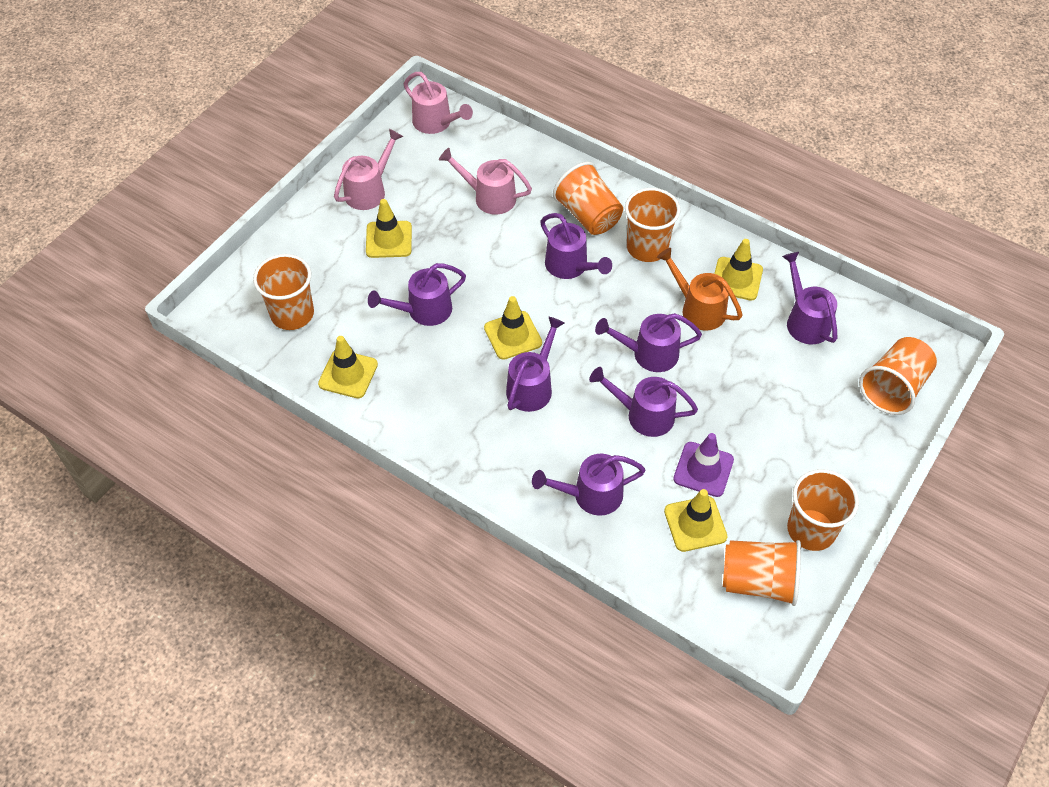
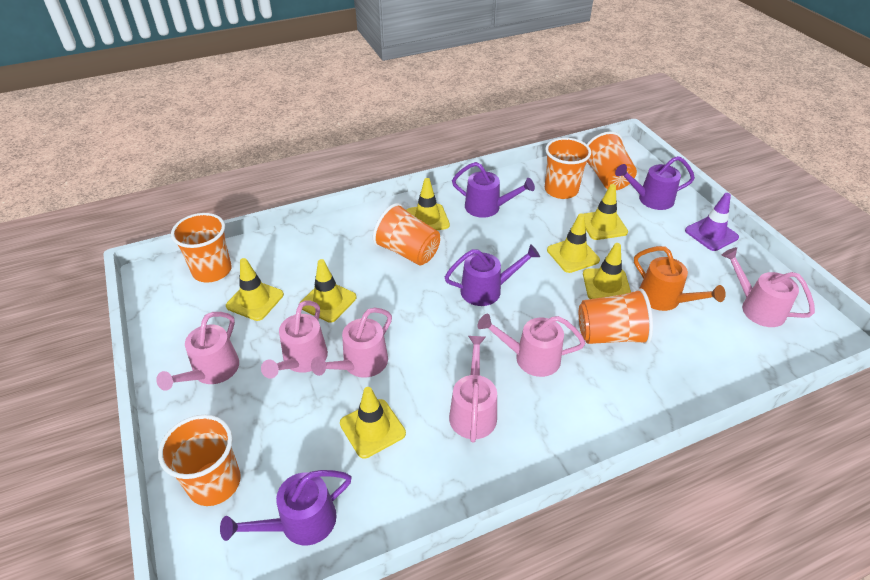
pink watering can: 3 -> 6
purple watering can: 7 -> 4
yellow traffic cone: 5 -> 7

